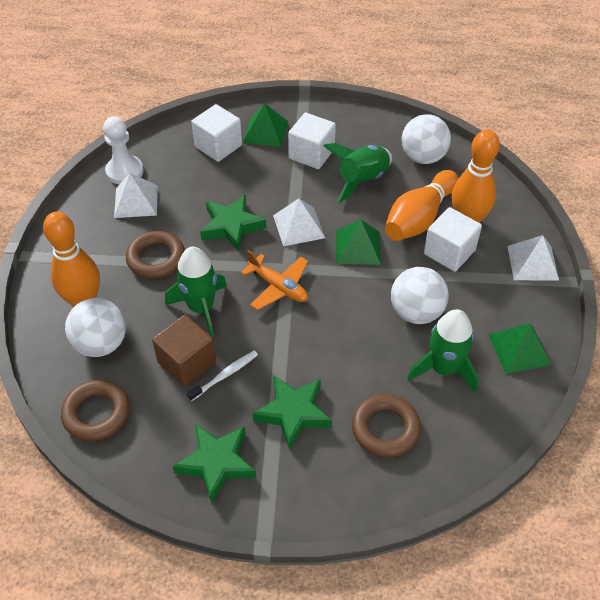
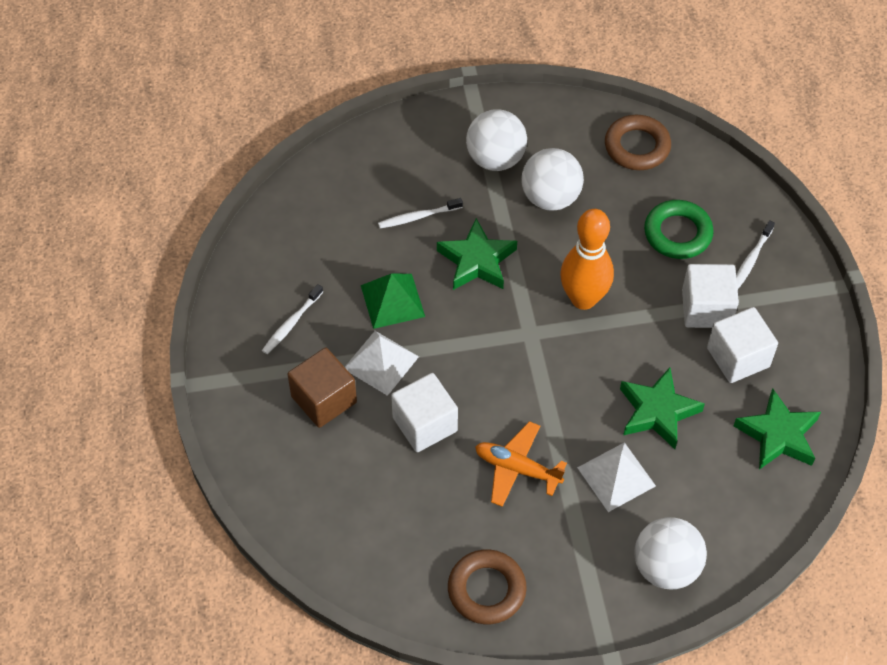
brown ring: 3 -> 2
green pyramid: 3 -> 1
green ring: 0 -> 1
green rocket: 3 -> 0
orange bowling pin: 3 -> 1
white pawn: 1 -> 0
white pyramid: 3 -> 2
white toothbrush: 1 -> 3

